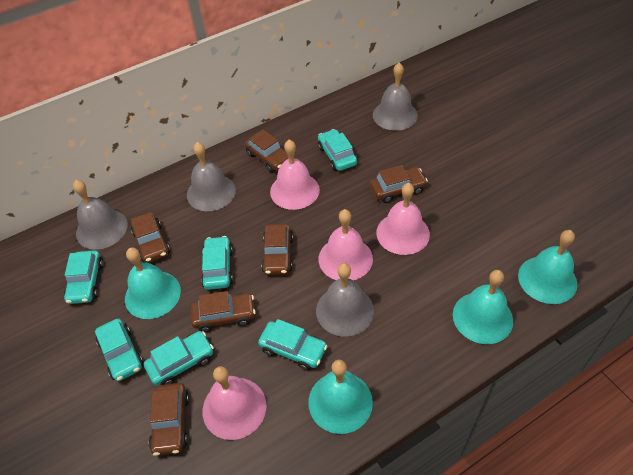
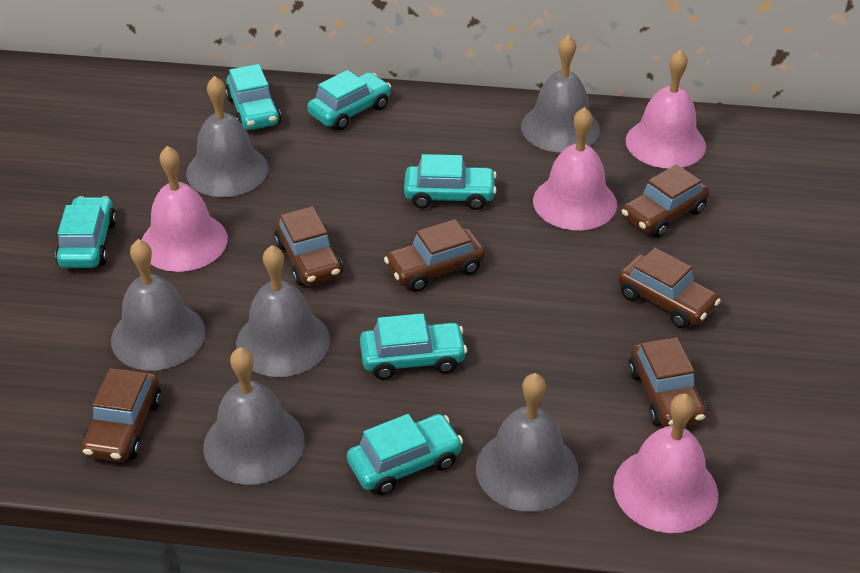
grey bell: 4 -> 6
turquoise bell: 4 -> 0

